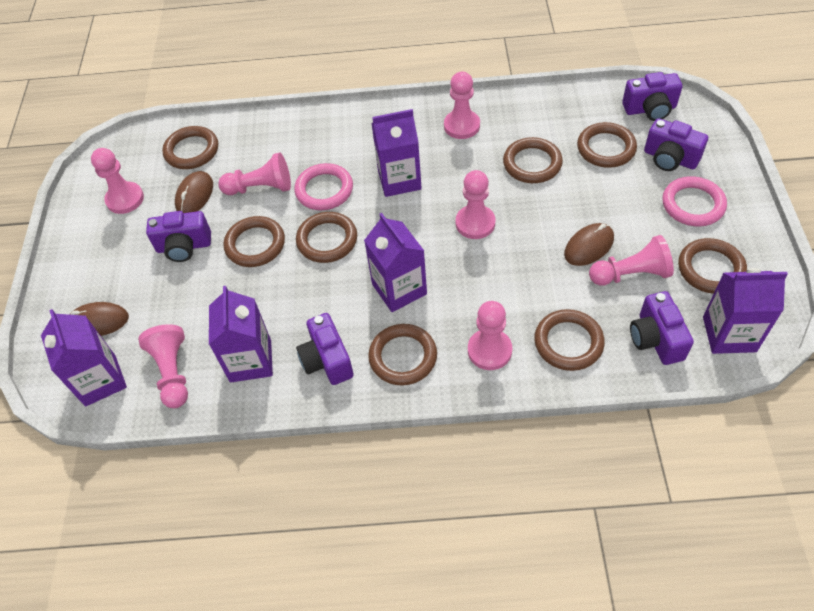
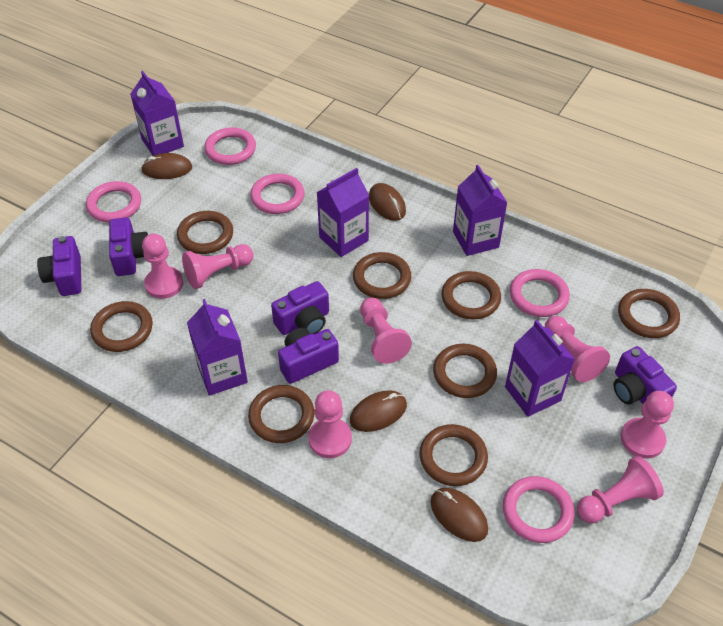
brown mouse: 3 -> 4
pink ring: 2 -> 5

